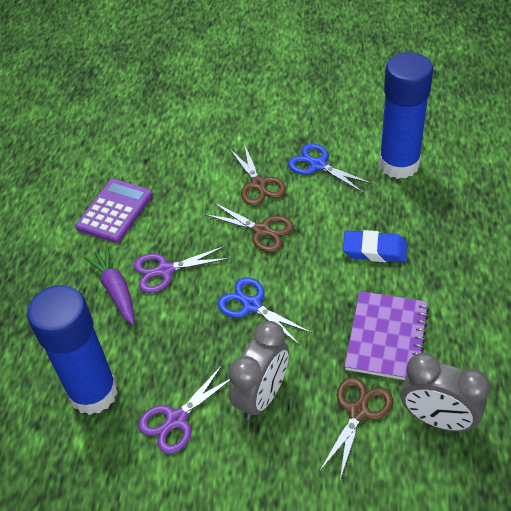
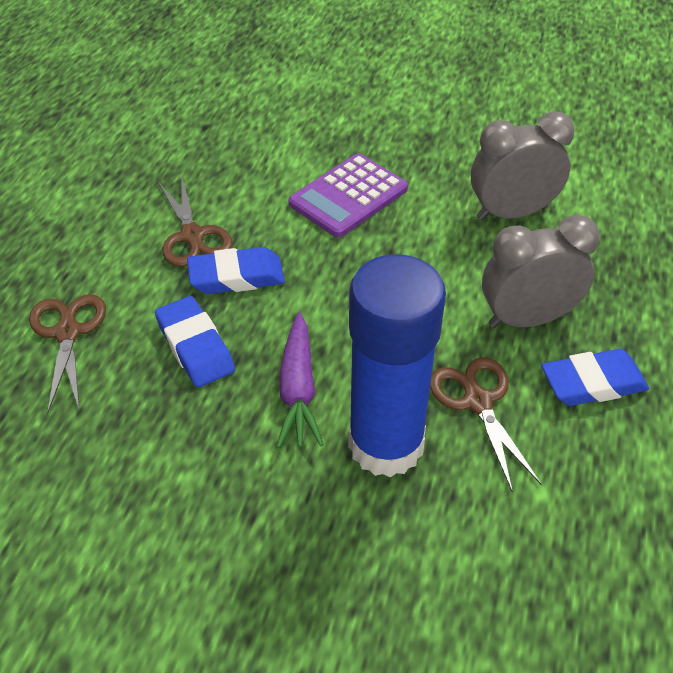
blue eraser: 1 -> 3
blue glue stick: 2 -> 1
blue scissors: 2 -> 0
purple notebook: 1 -> 0
purple scissors: 2 -> 0

